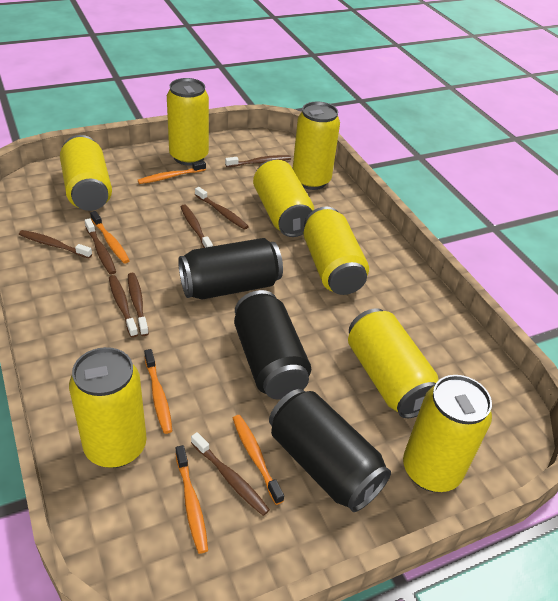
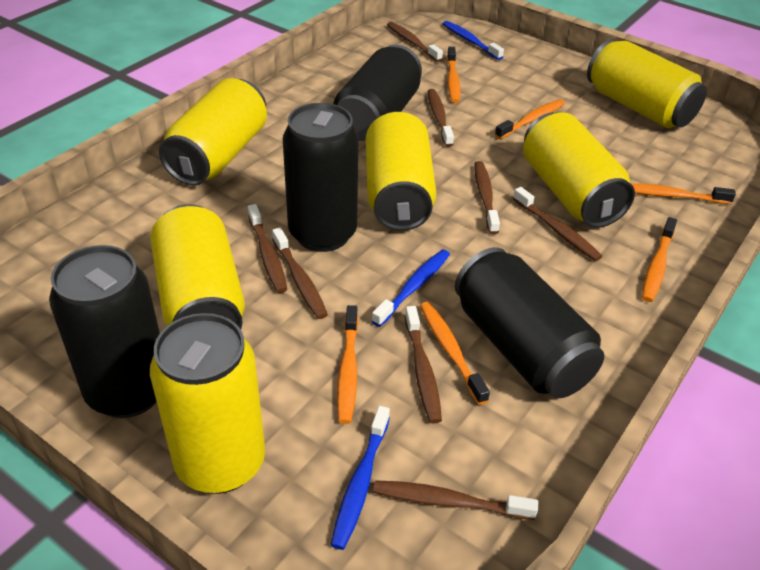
black can: 3 -> 4
blue toothbrush: 0 -> 3
orange toothbrush: 5 -> 6
yellow can: 8 -> 6

